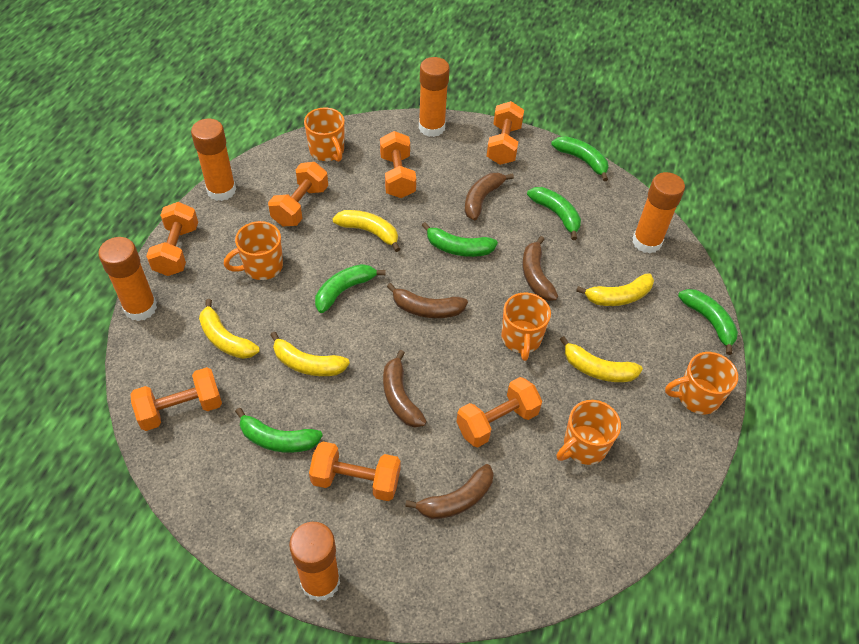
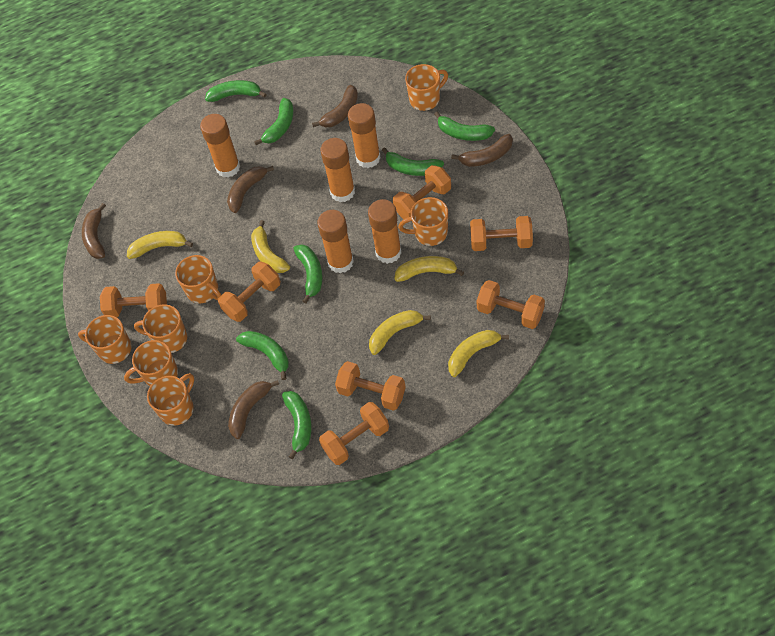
green banana: 6 -> 7
orange mug: 5 -> 7

